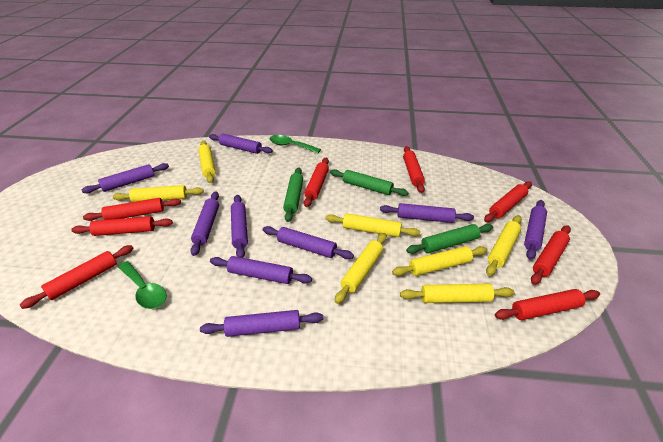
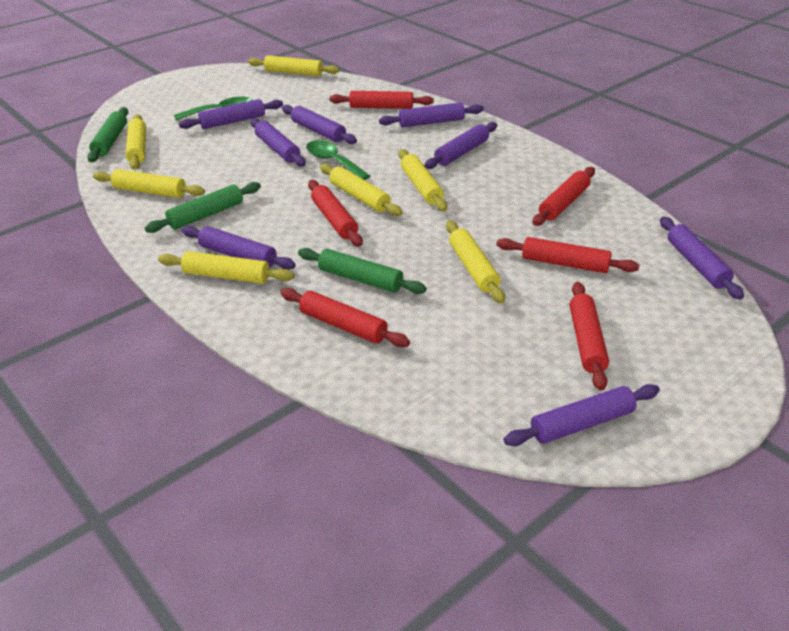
purple rolling pin: 9 -> 8
red rolling pin: 8 -> 6

